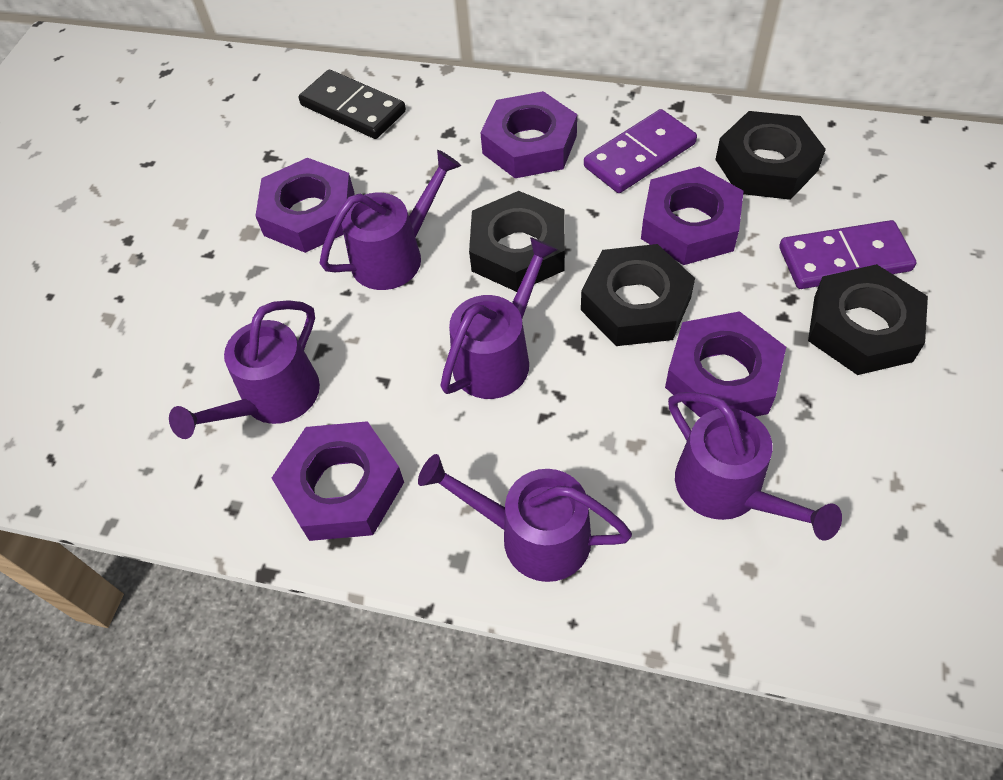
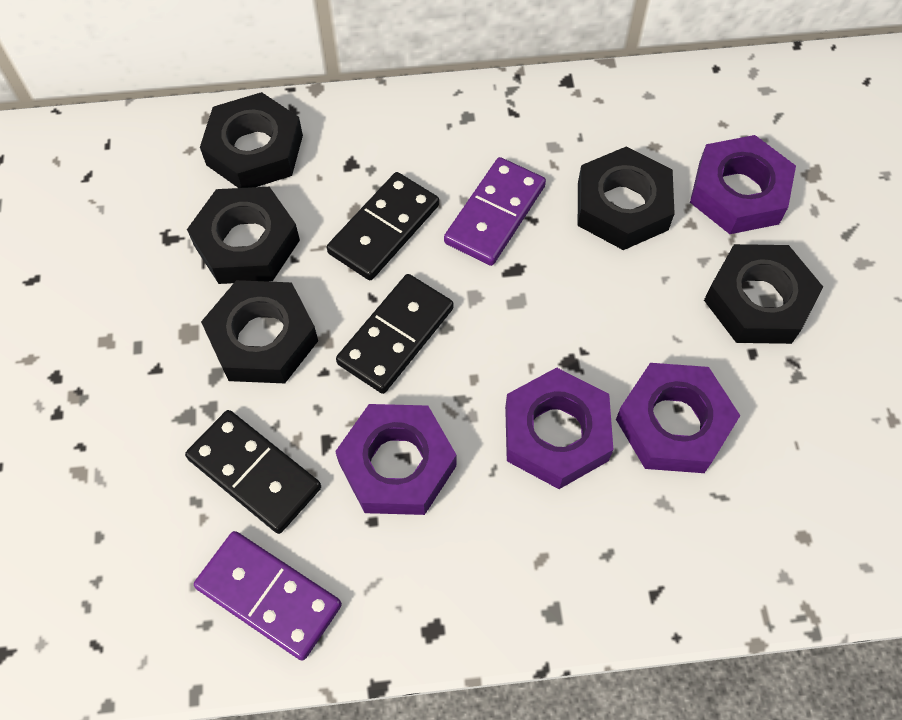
black domino: 1 -> 3
black nut: 4 -> 5
purple nut: 5 -> 4
purple watering can: 5 -> 0

